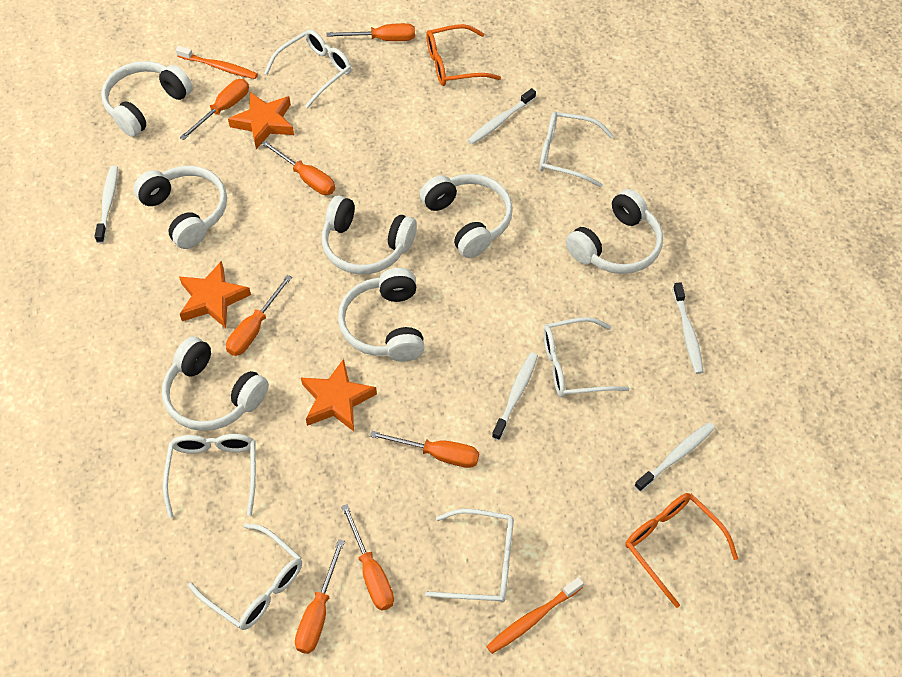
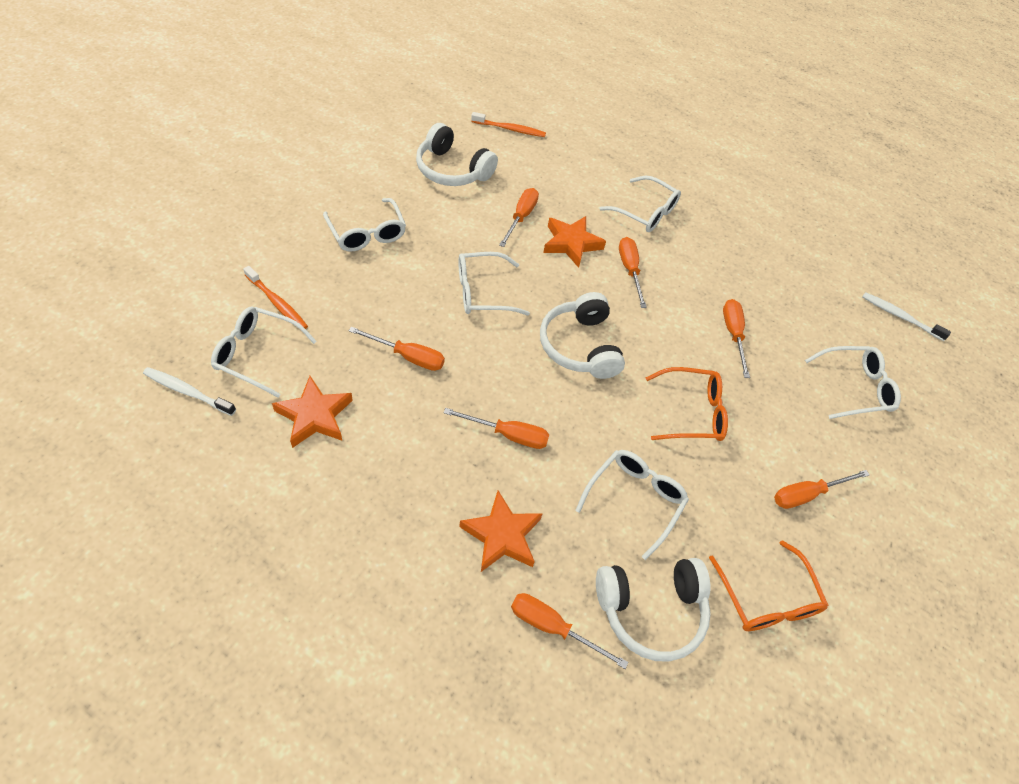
white headphones: 7 -> 3
white toothbrush: 5 -> 2

